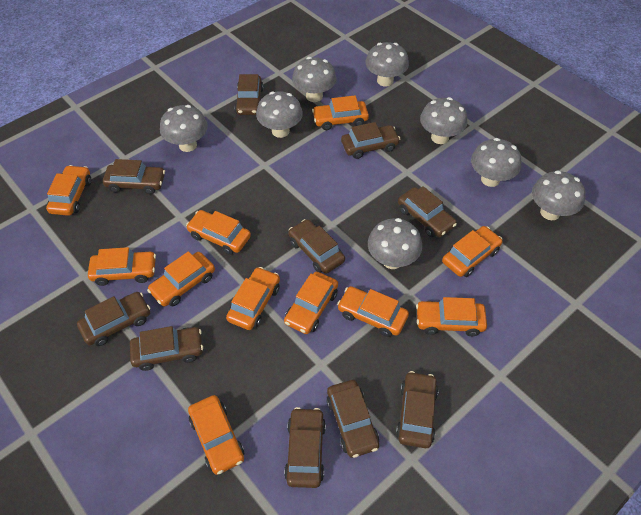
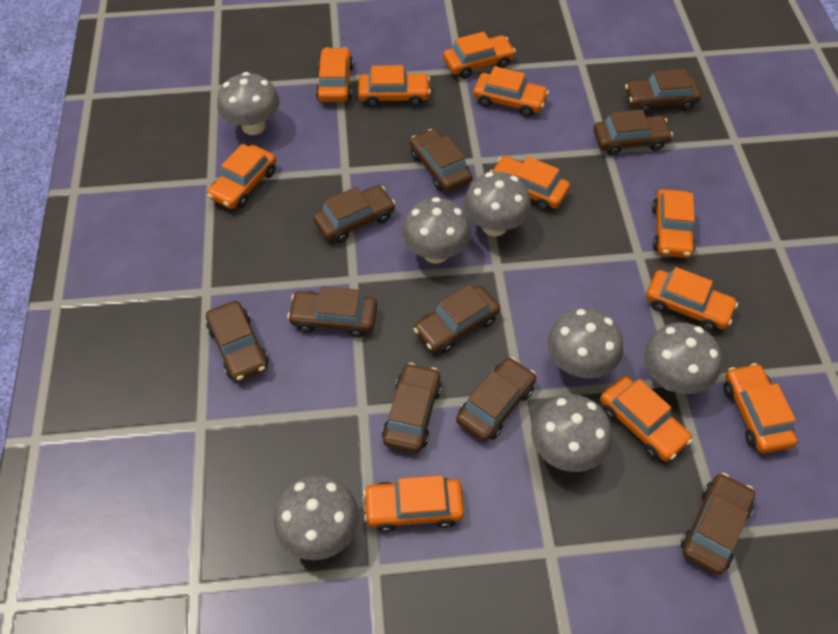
grey mushroom: 8 -> 7

